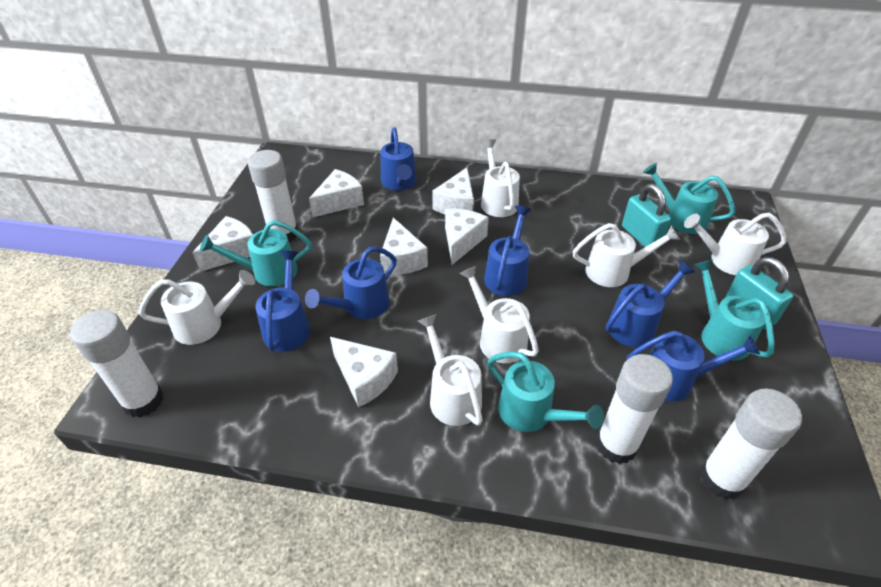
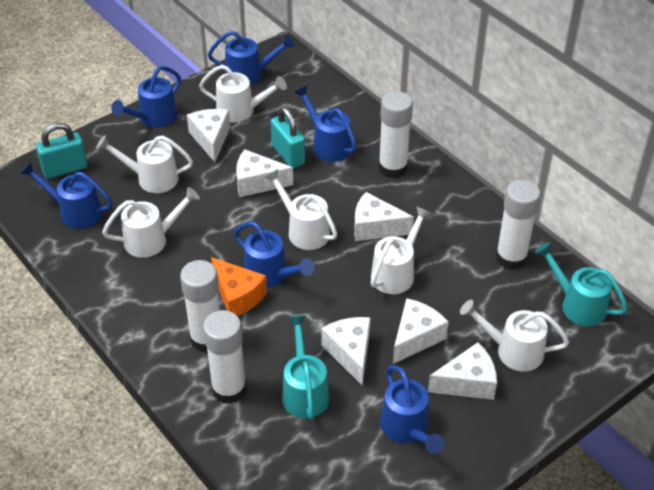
orange cheese: 0 -> 1
turquoise watering can: 4 -> 2

